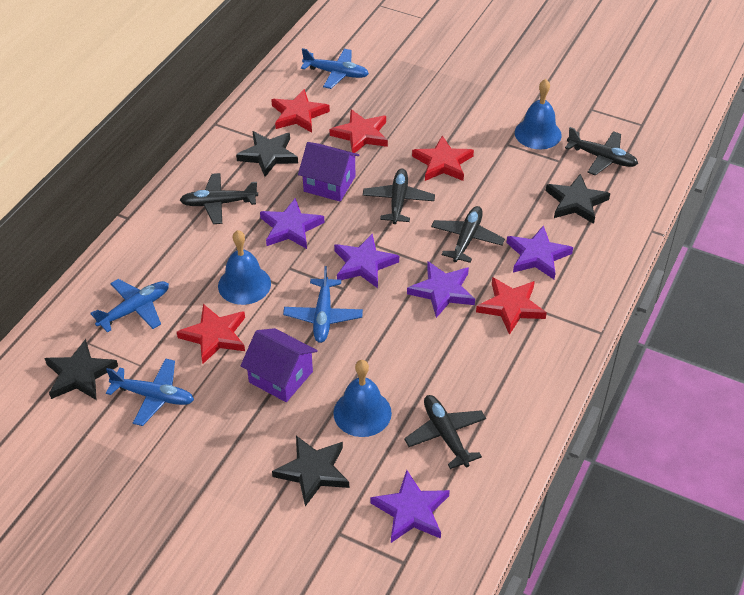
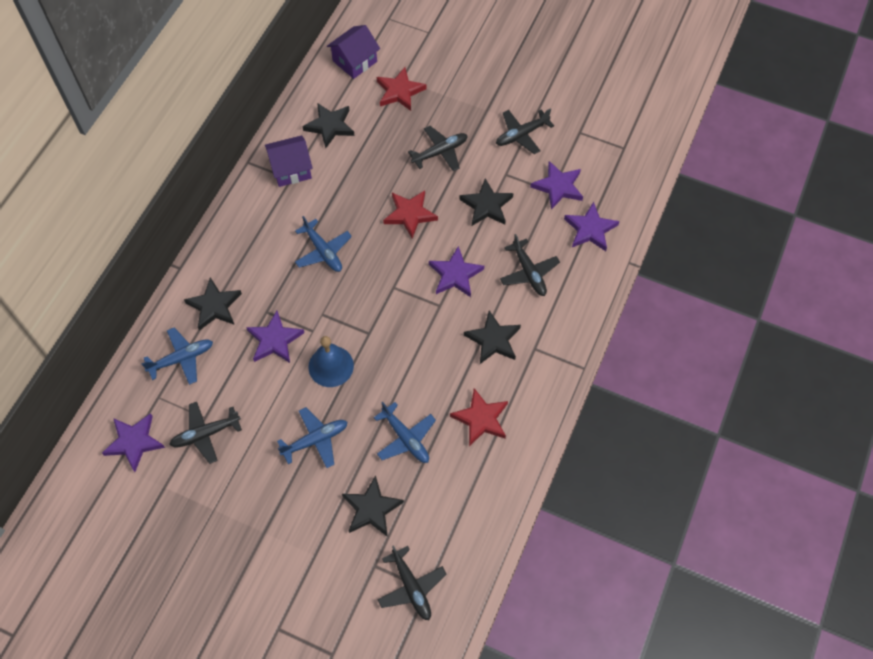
black star: 4 -> 5
blue bell: 3 -> 1
red star: 5 -> 3

